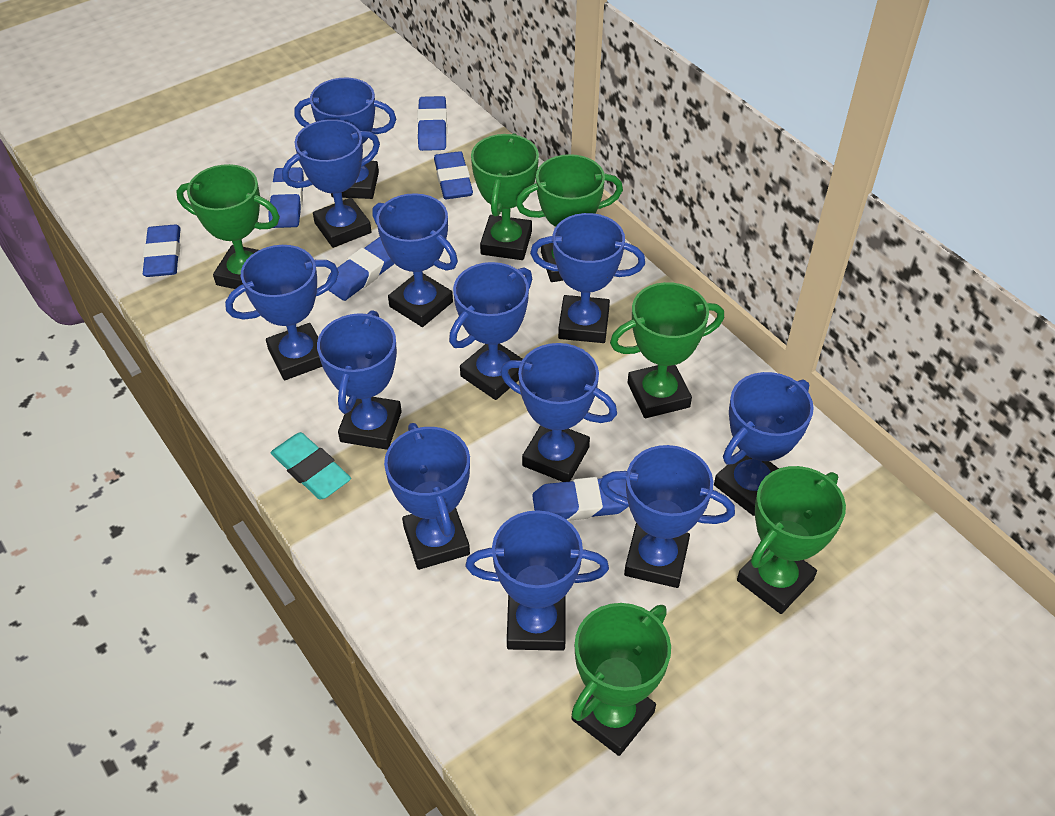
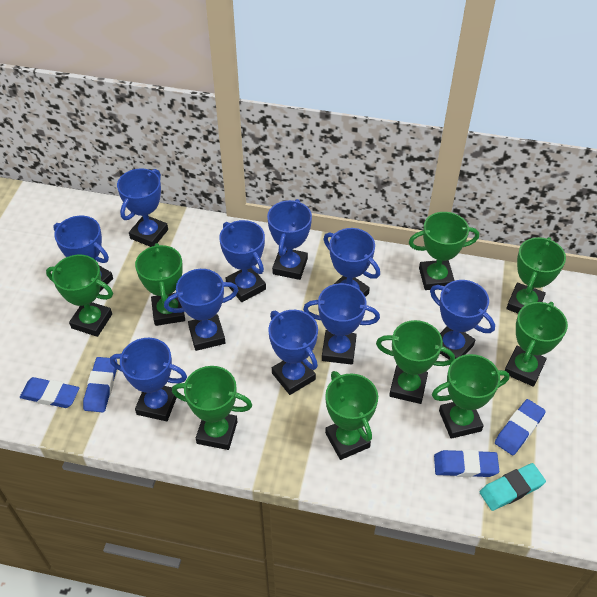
blue eraser: 6 -> 4
blue trophy: 12 -> 10
green trophy: 6 -> 9

